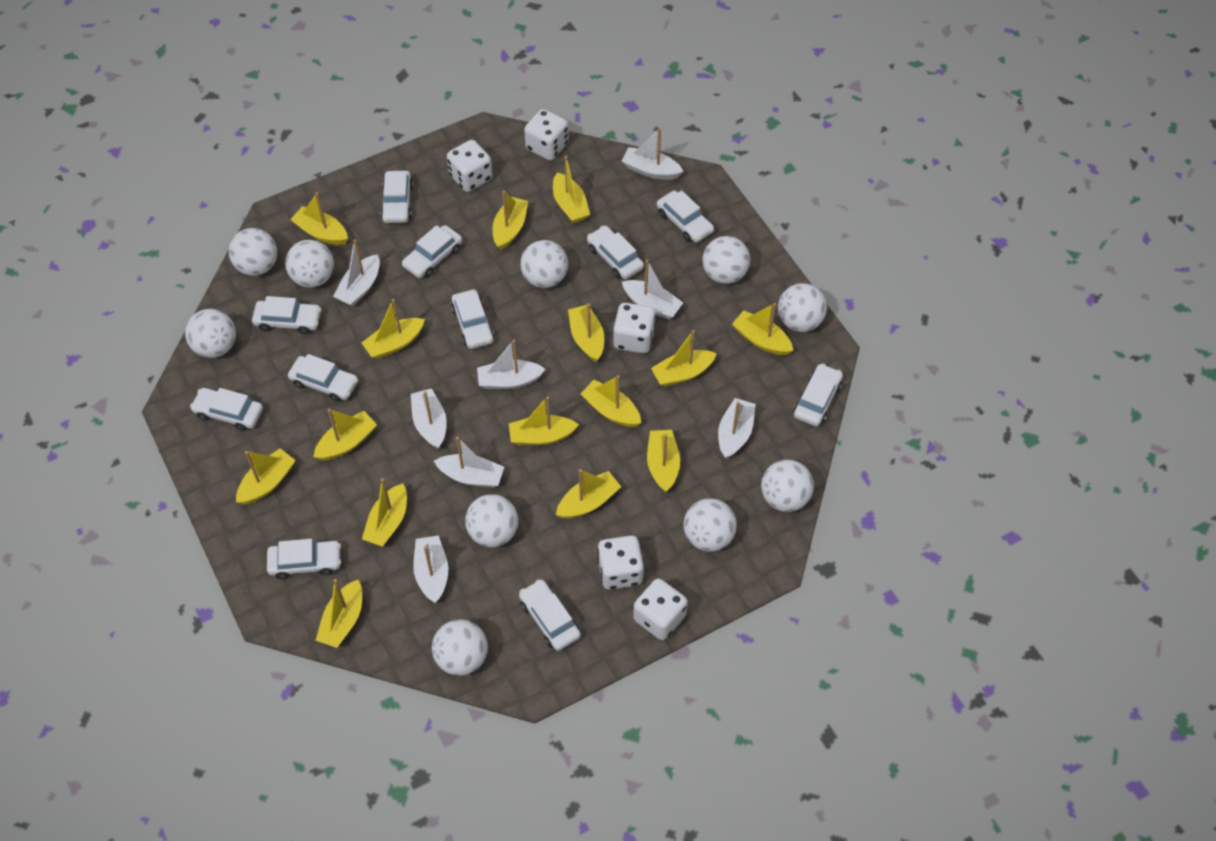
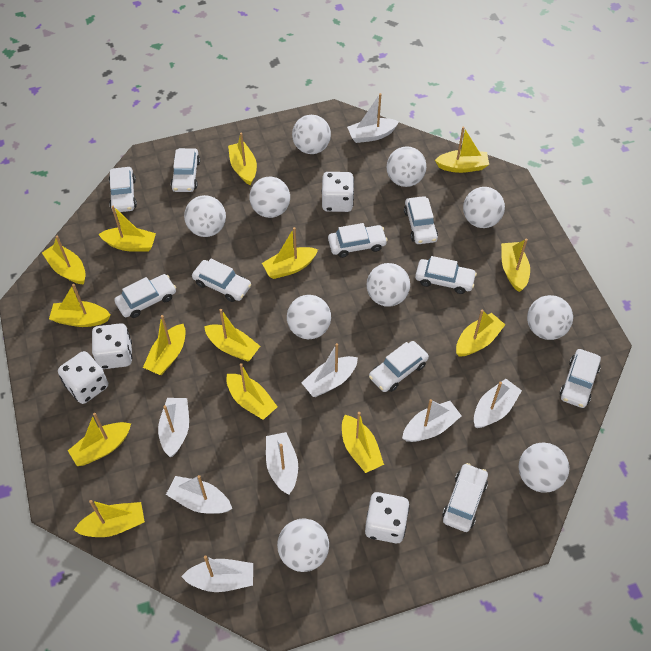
white car: 11 -> 10
white dice: 5 -> 4
yellow boat: 15 -> 14

